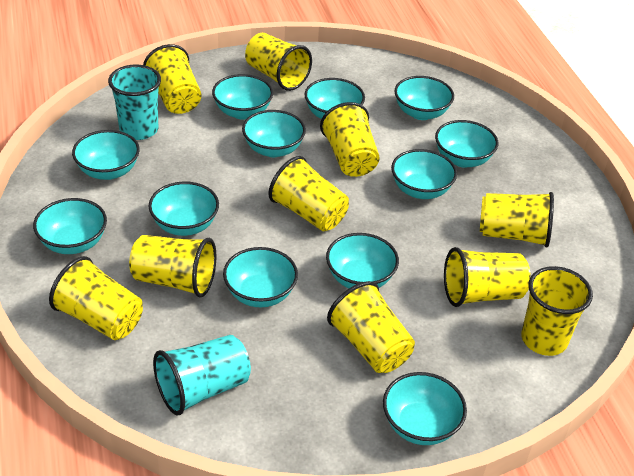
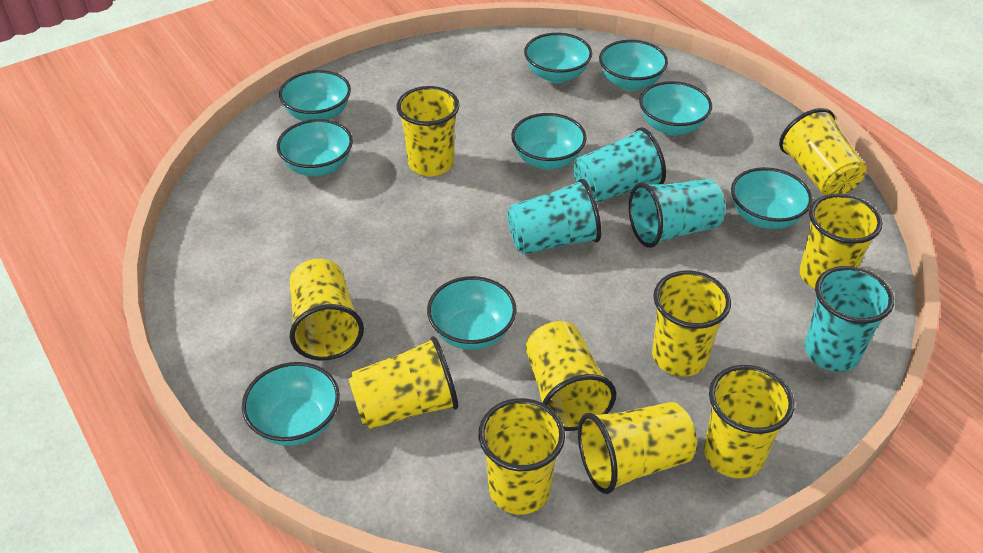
turquoise bowl: 12 -> 9
turquoise cup: 2 -> 4

